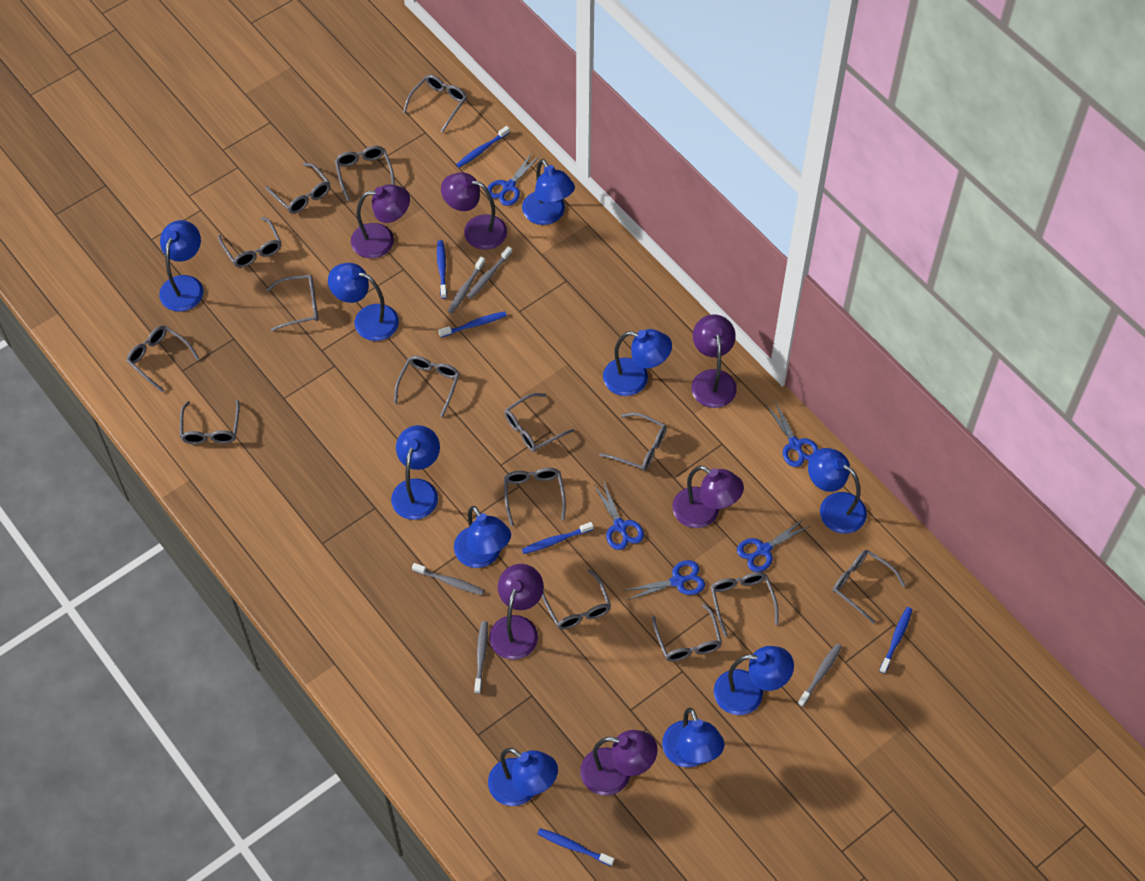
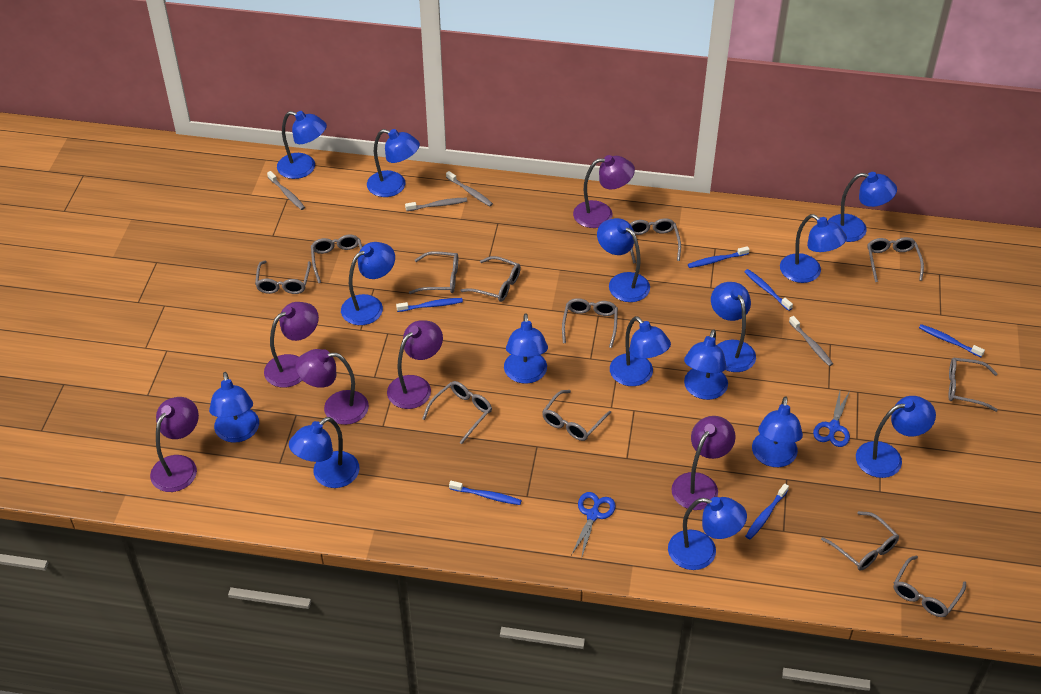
blue lamp: 10 -> 15
blue scissors: 5 -> 2
grey glasses: 15 -> 12
grey toothbrush: 5 -> 4

